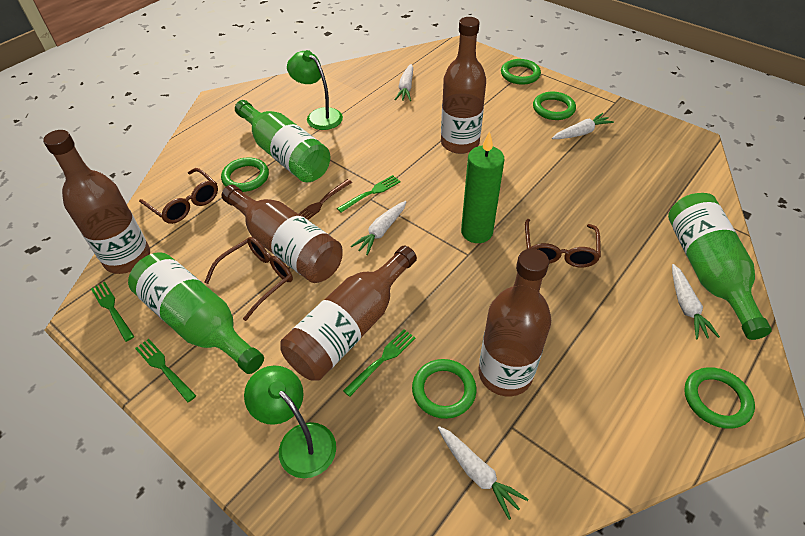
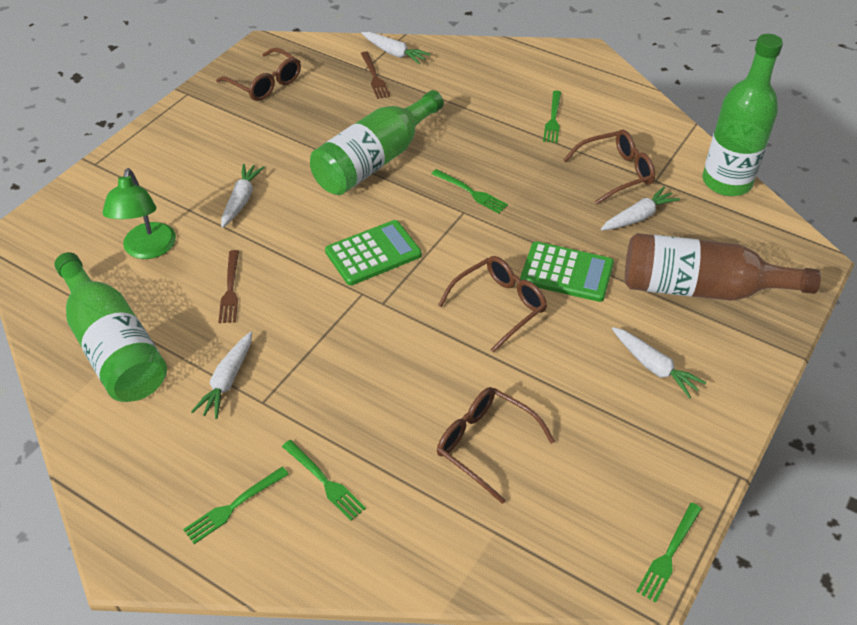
brown bottle: 5 -> 1
brown fork: 1 -> 2
brown glasses: 3 -> 4
green calculator: 0 -> 2
green candle: 1 -> 0
green fork: 4 -> 5
green lamp: 2 -> 1
green ring: 5 -> 0

